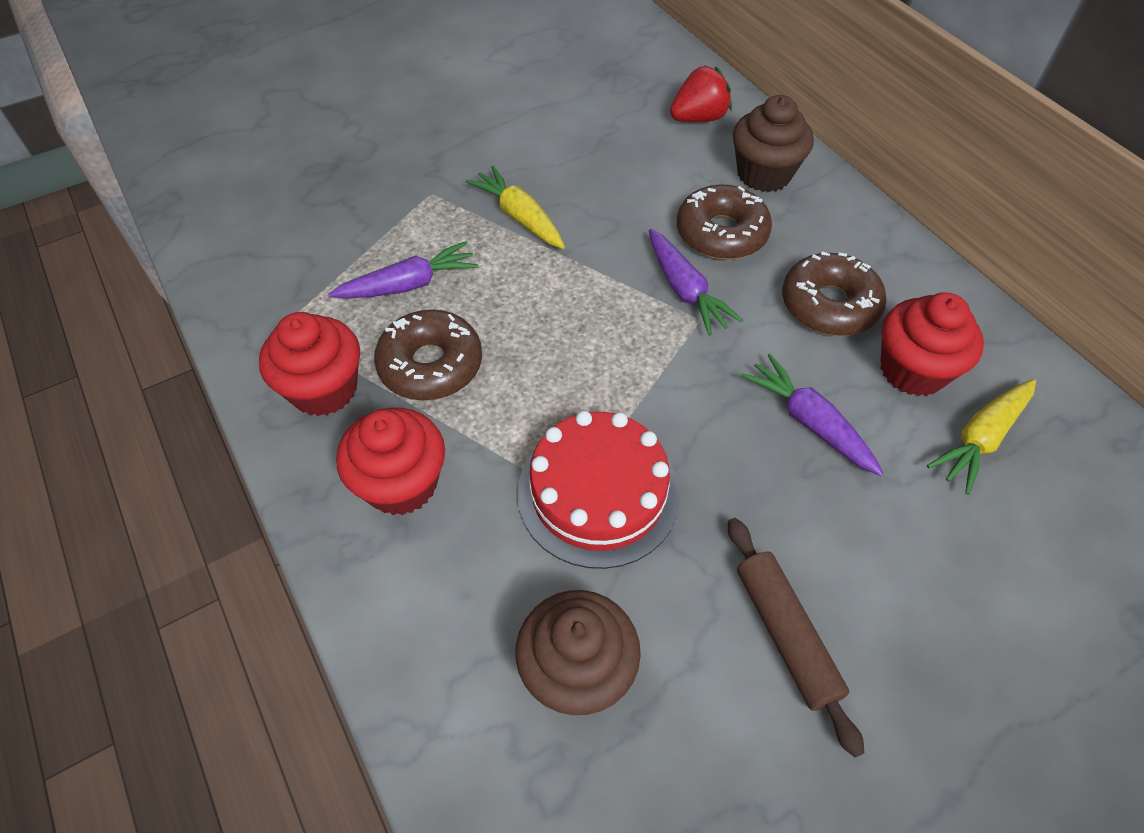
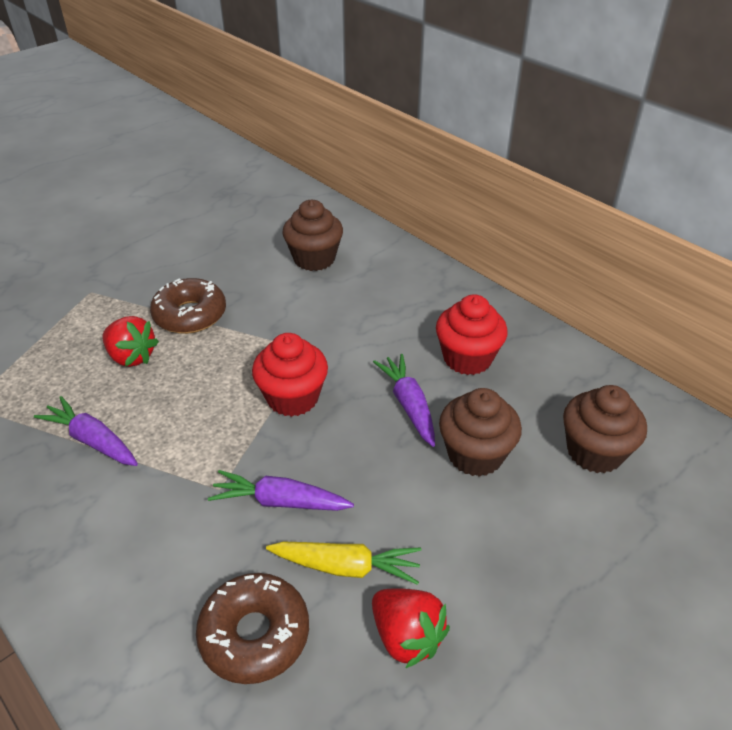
brown cupcake: 2 -> 3
brown donut: 3 -> 2
brown rolling pin: 1 -> 0
red cake: 1 -> 0
red cupcake: 3 -> 2
red strawberry: 1 -> 2
yellow carrot: 2 -> 1

